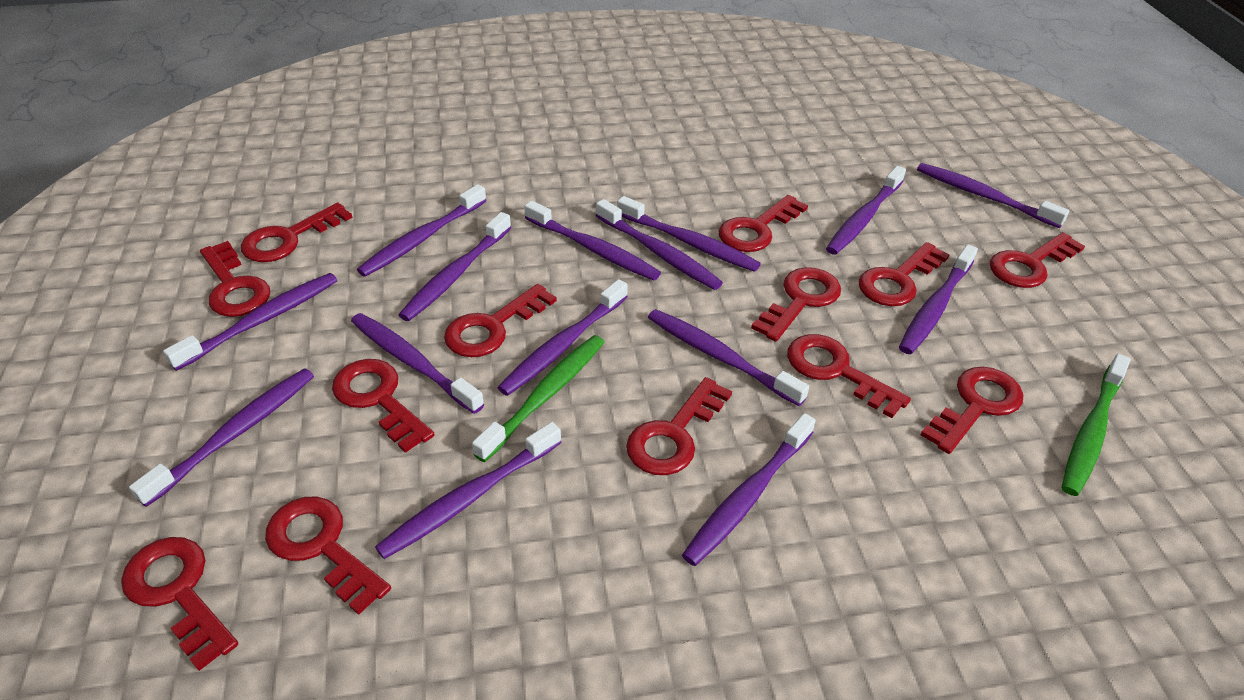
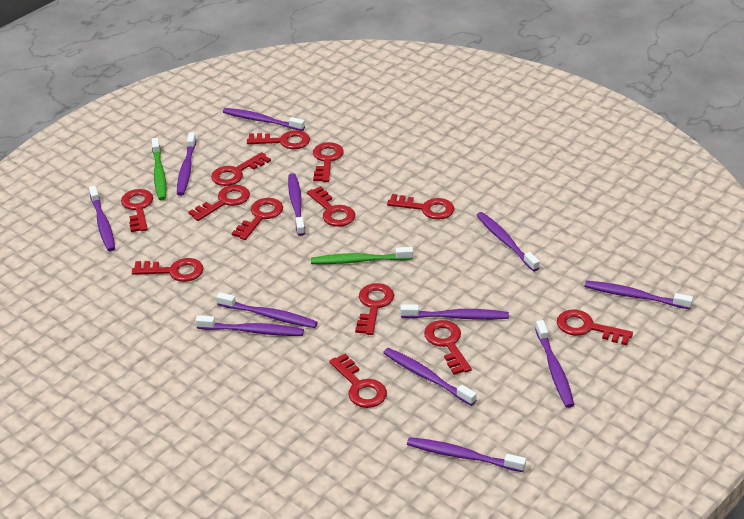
purple toothbrush: 15 -> 12

